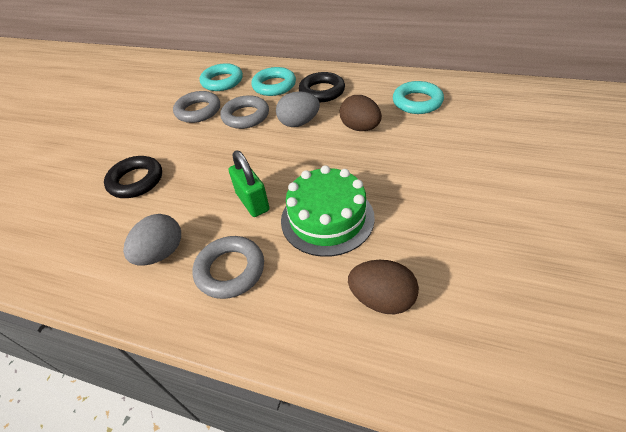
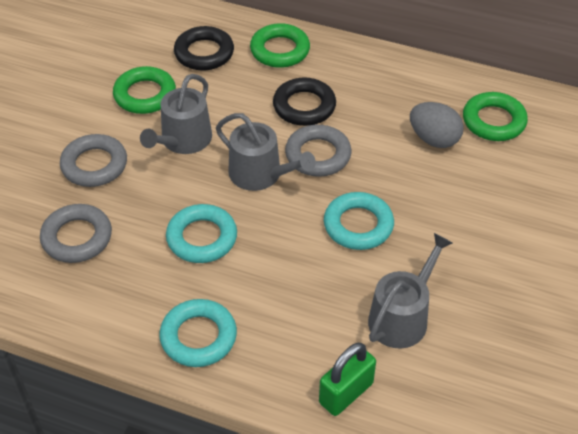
brown egg: 2 -> 0
green cake: 1 -> 0
green ring: 0 -> 3
grey egg: 2 -> 1
grey watering can: 0 -> 3

